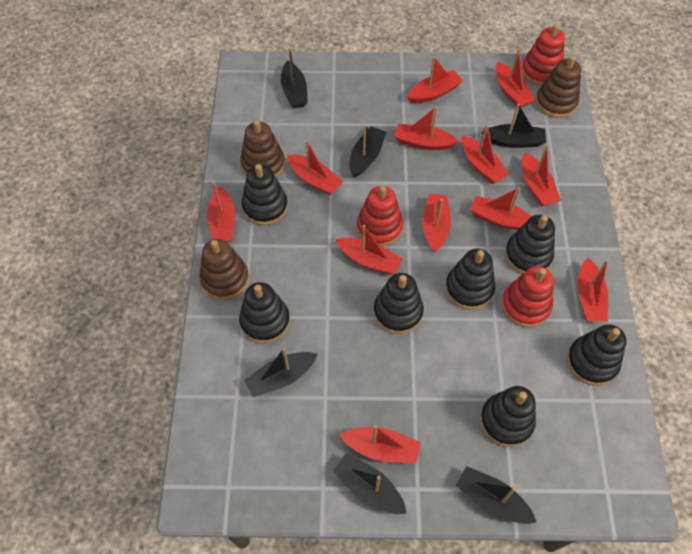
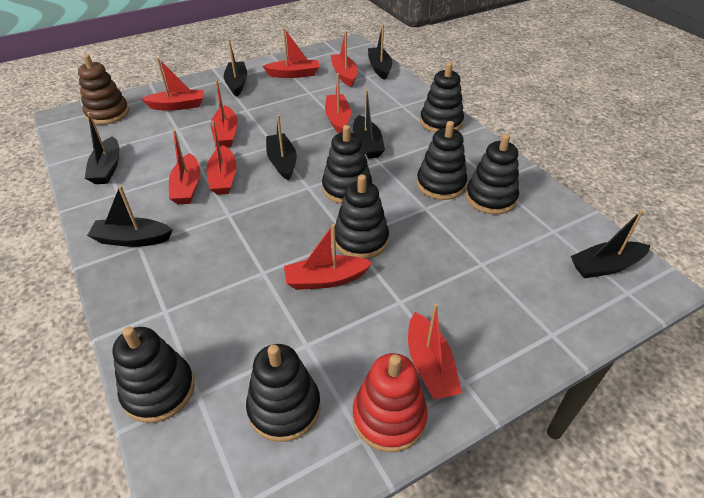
black boat: 6 -> 7
brown stacking toy: 3 -> 1
red boat: 12 -> 9
red stacking toy: 3 -> 1

